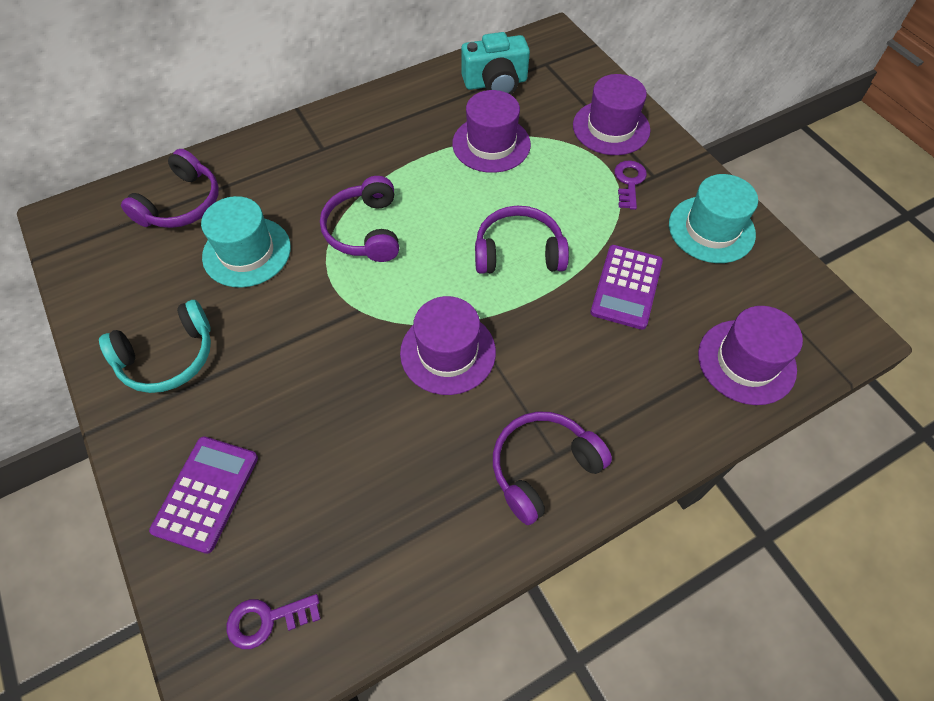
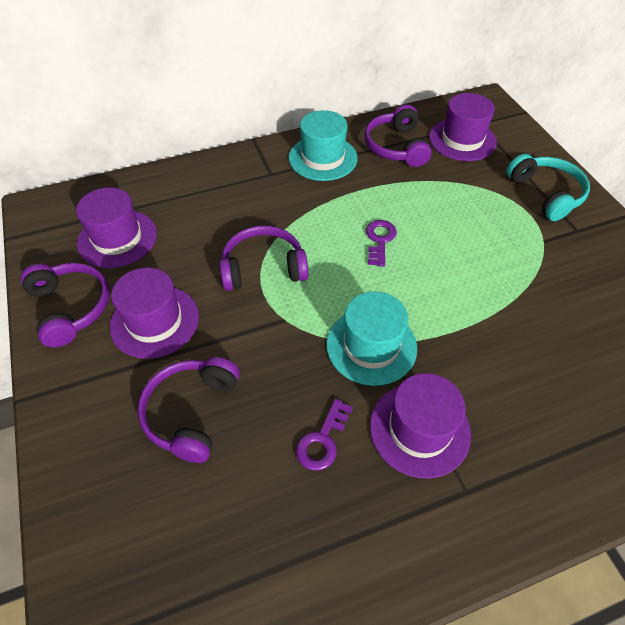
purple calculator: 2 -> 0
turquoise camera: 1 -> 0

